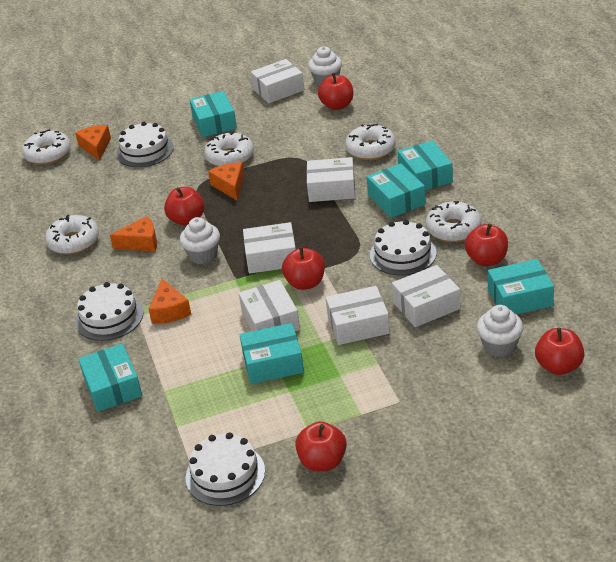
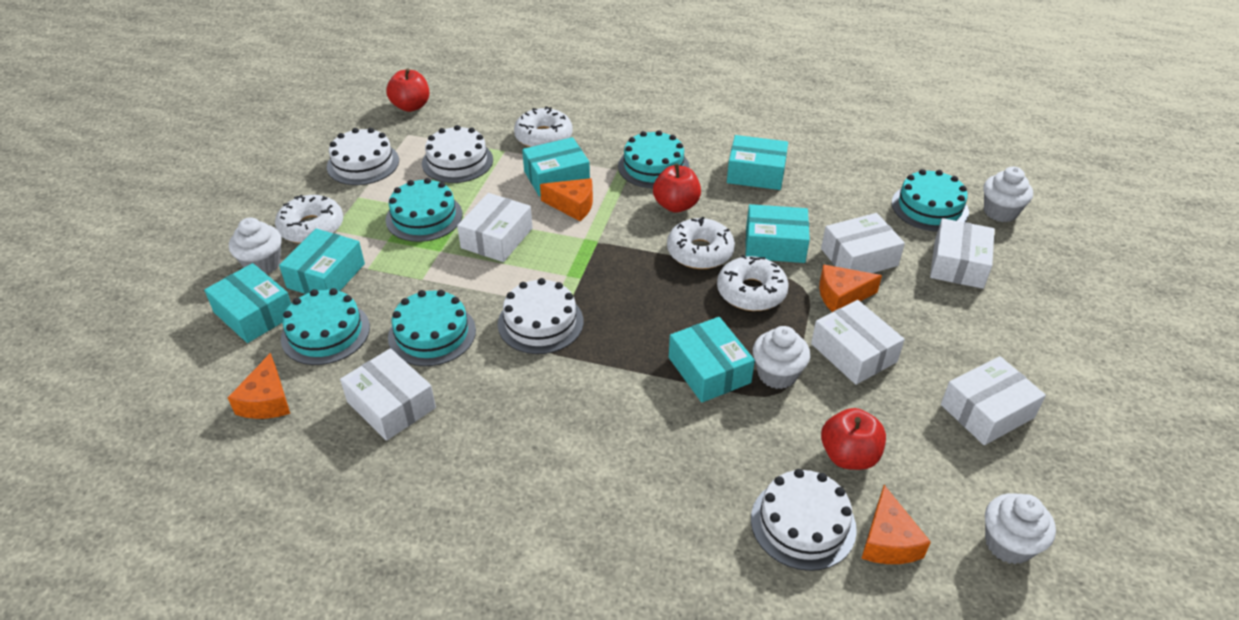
red apple: 6 -> 3
turquoise cake: 0 -> 5
white cupcake: 3 -> 4
white donut: 5 -> 4

